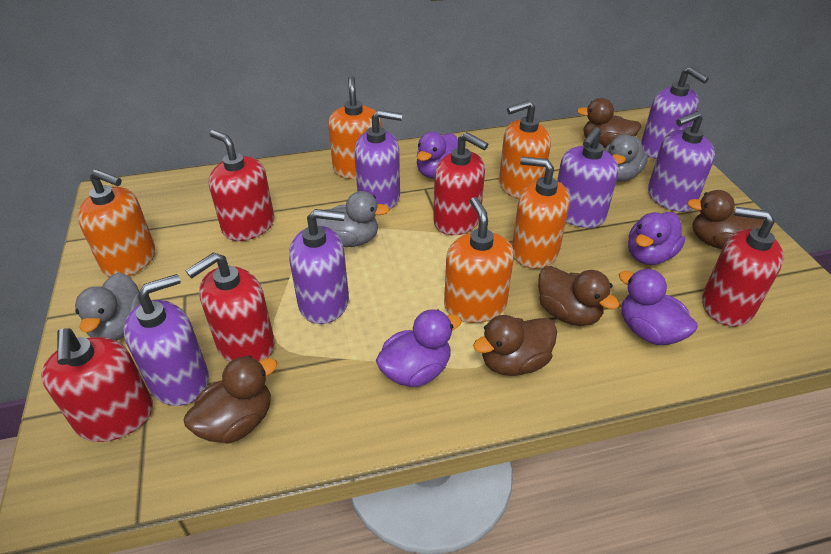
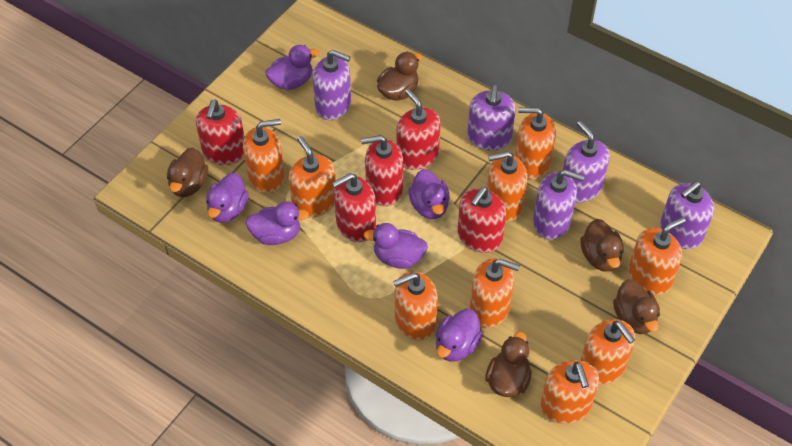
grey duck: 3 -> 0
orange soap dispenser: 5 -> 9
purple duck: 4 -> 6
purple soap dispenser: 6 -> 5

